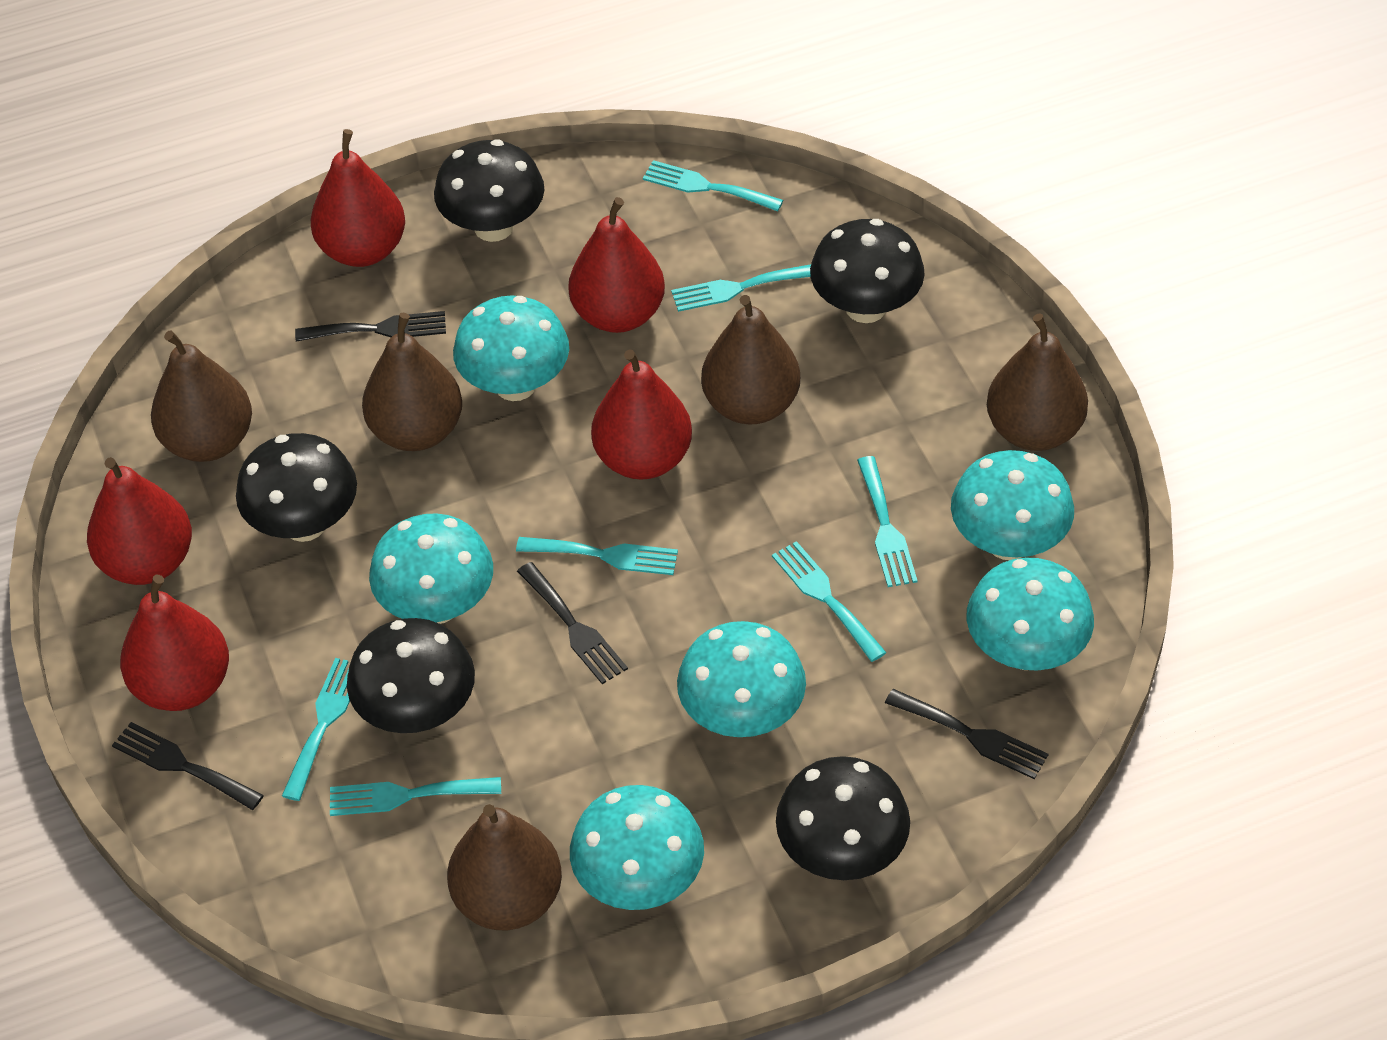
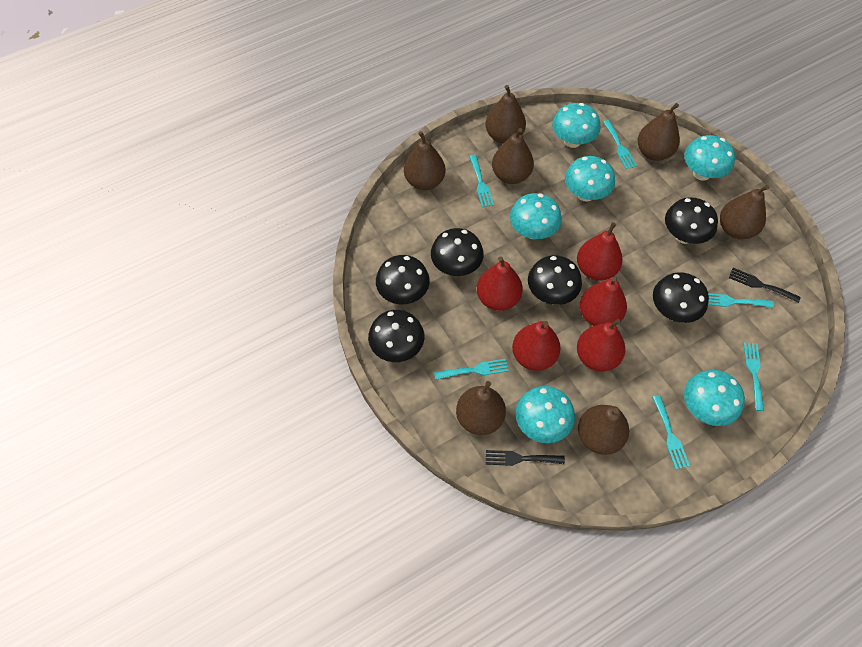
black fork: 4 -> 2
black mushroom: 5 -> 6
brown pear: 5 -> 7
turquoise fork: 7 -> 6

